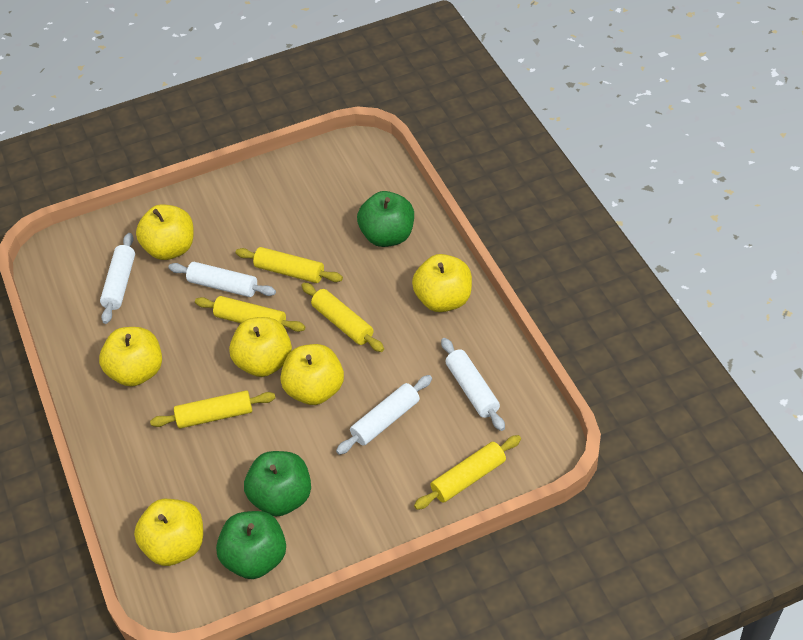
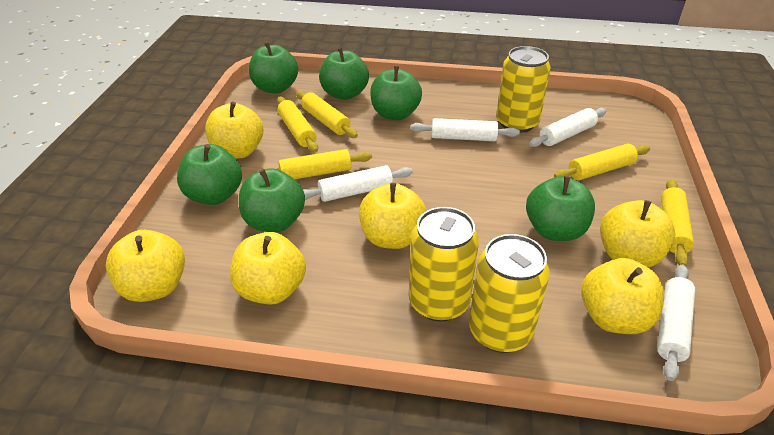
green apple: 3 -> 6
yellow can: 0 -> 3

